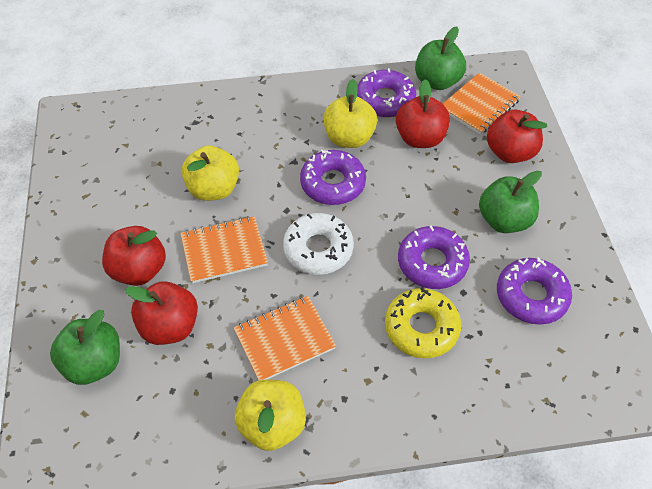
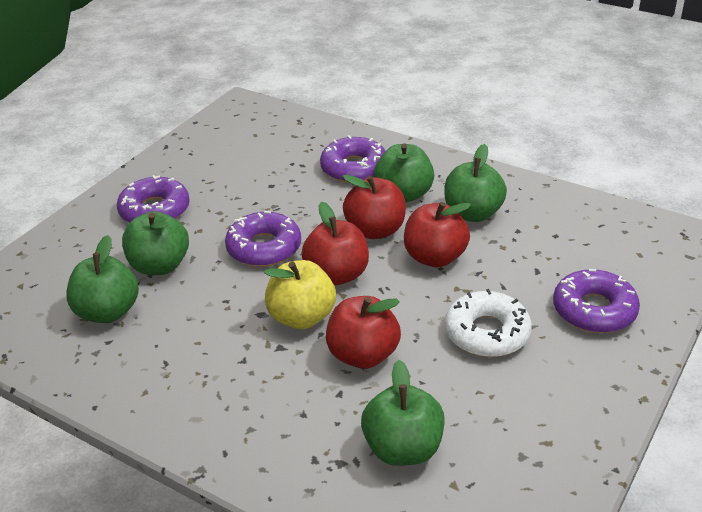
green apple: 3 -> 5
orange notebook: 3 -> 0
yellow apple: 3 -> 1
yellow donut: 1 -> 0

